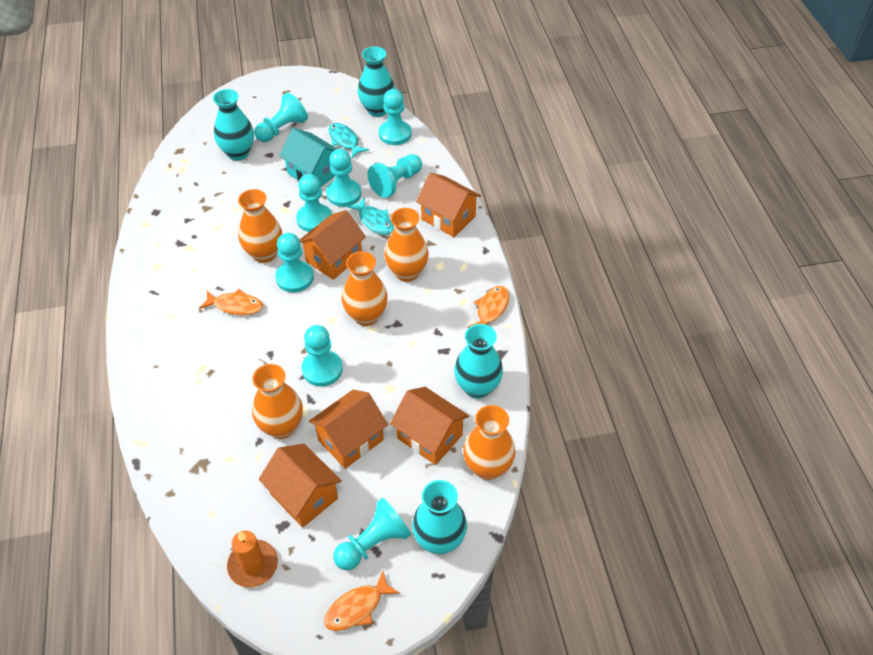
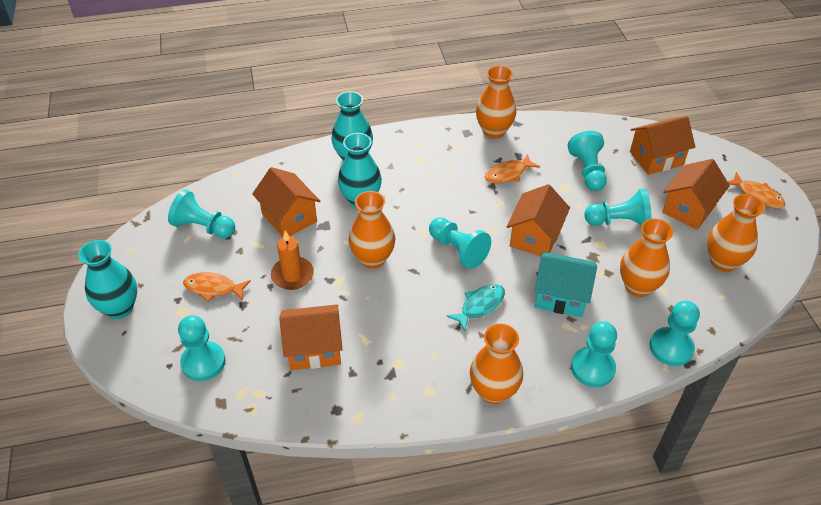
turquoise fish: 2 -> 1
turquoise pawn: 8 -> 7
turquoise vase: 4 -> 3

